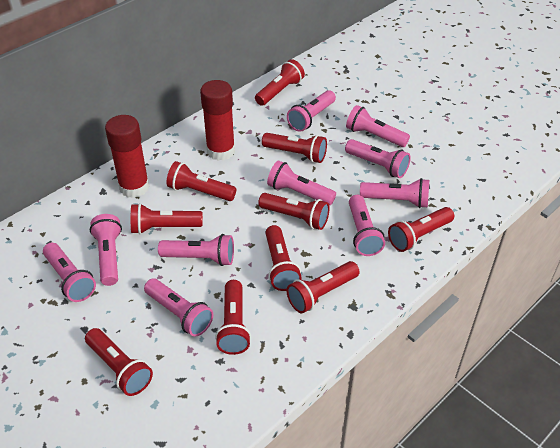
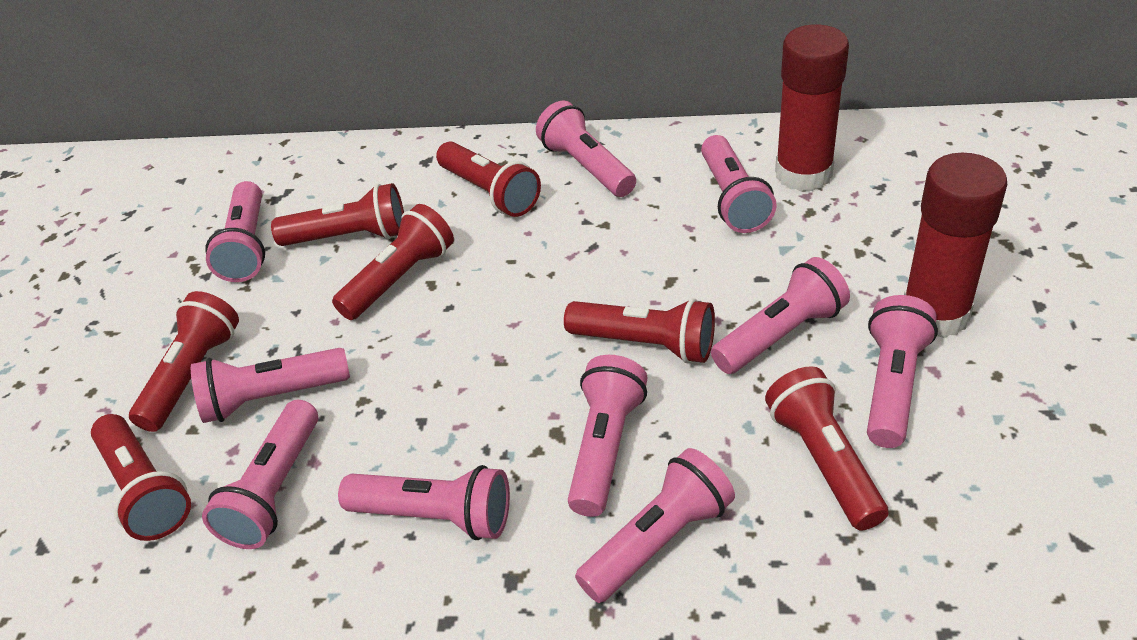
red flashlight: 10 -> 7

